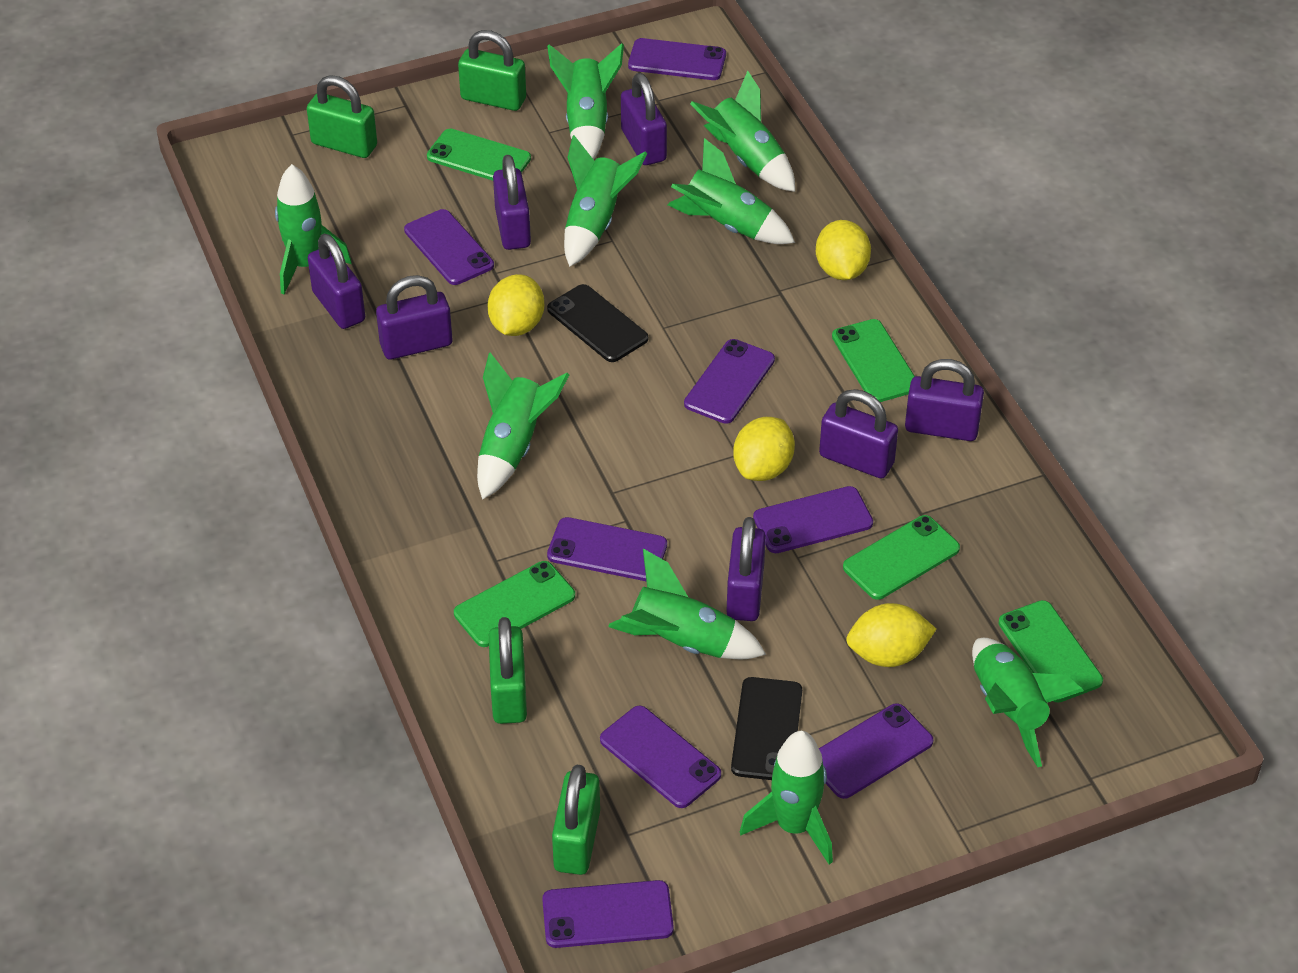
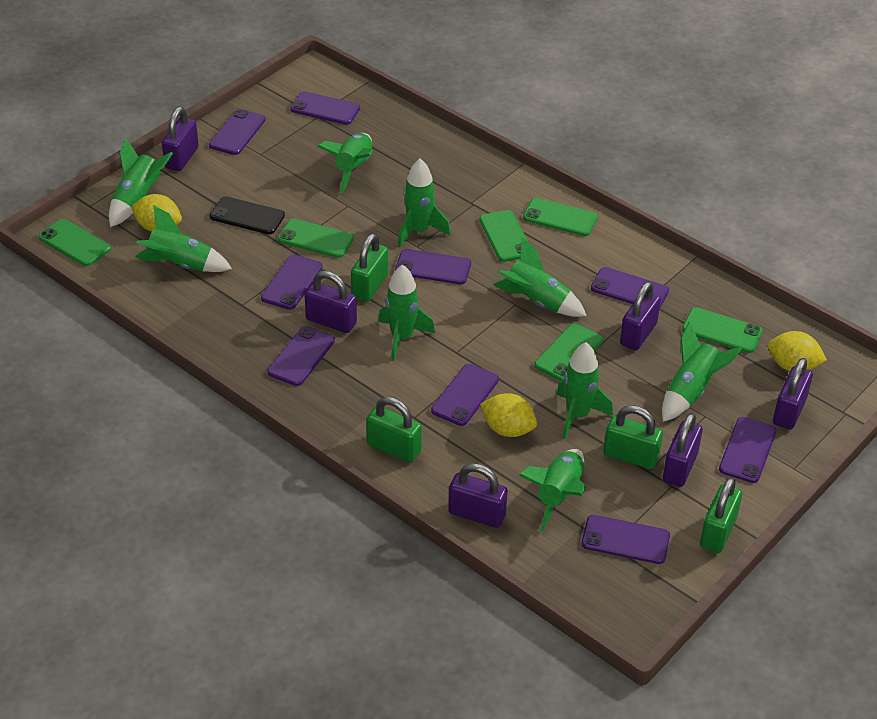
black phone: 2 -> 1
green phone: 5 -> 6
purple padlock: 7 -> 6
purple phone: 8 -> 9
yellow lemon: 4 -> 3

